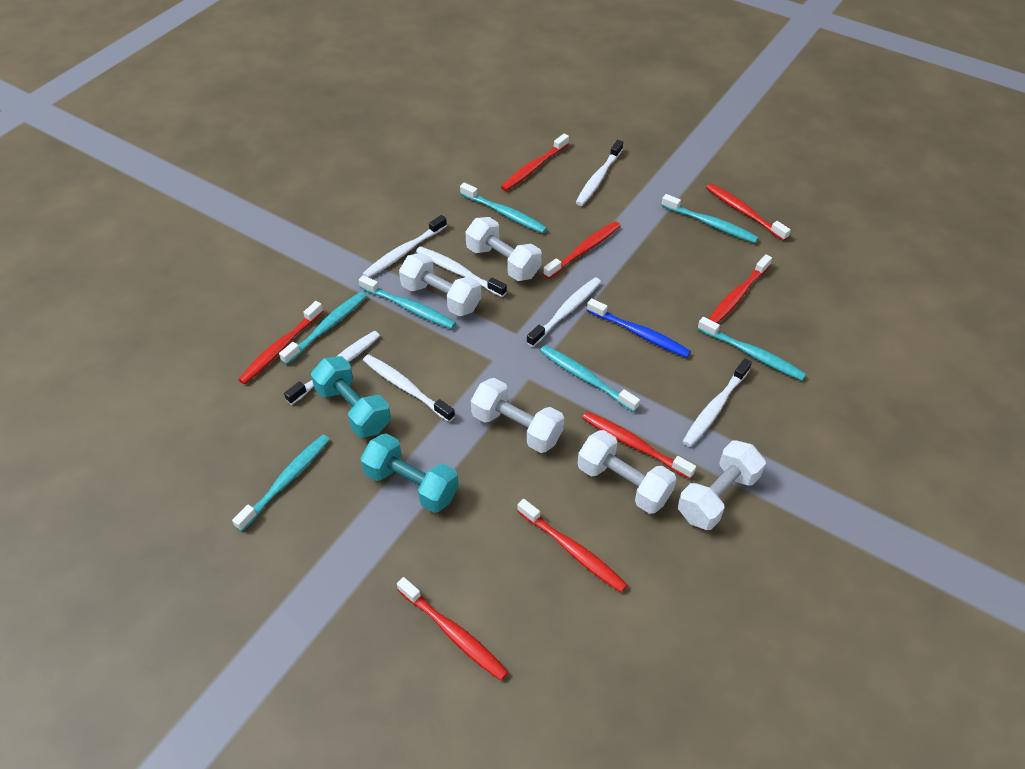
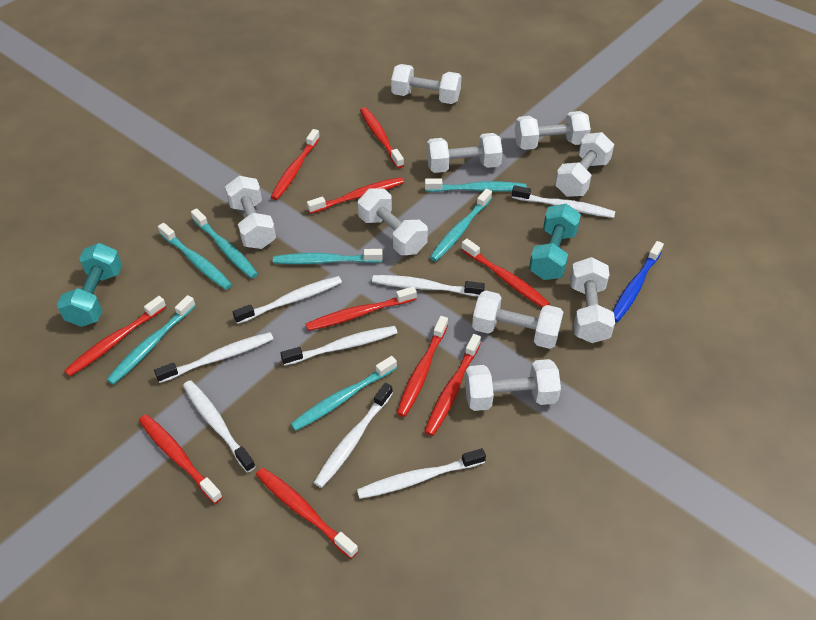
red toothbrush: 8 -> 10
white dumbbell: 5 -> 9
white toothbrush: 7 -> 8

